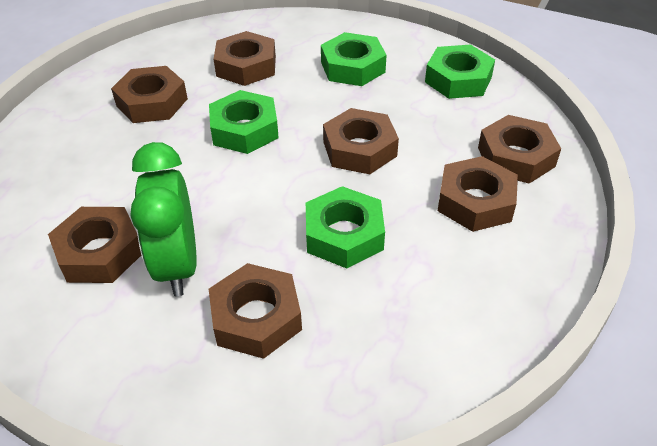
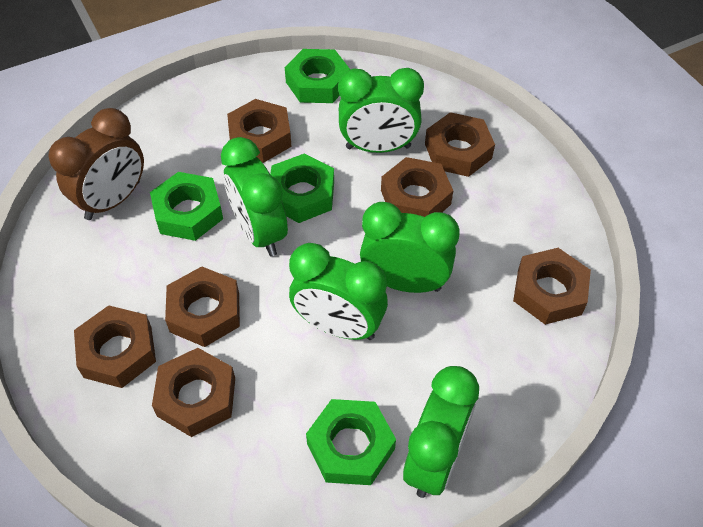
brown clock: 0 -> 1
green clock: 1 -> 5

